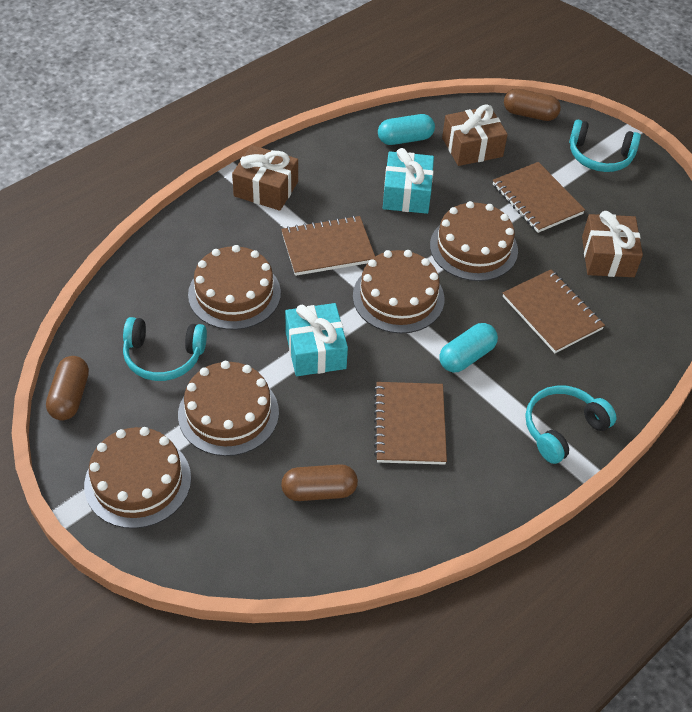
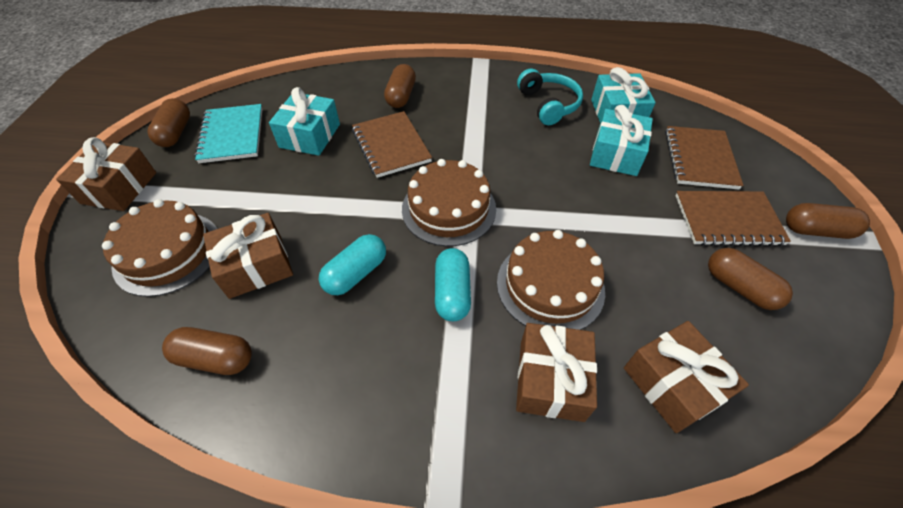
brown cake: 5 -> 3
brown capsule: 3 -> 5
brown gift: 3 -> 4
brown notebook: 4 -> 3
turquoise gift: 2 -> 3
turquoise headphones: 3 -> 1
turquoise notebook: 0 -> 1

